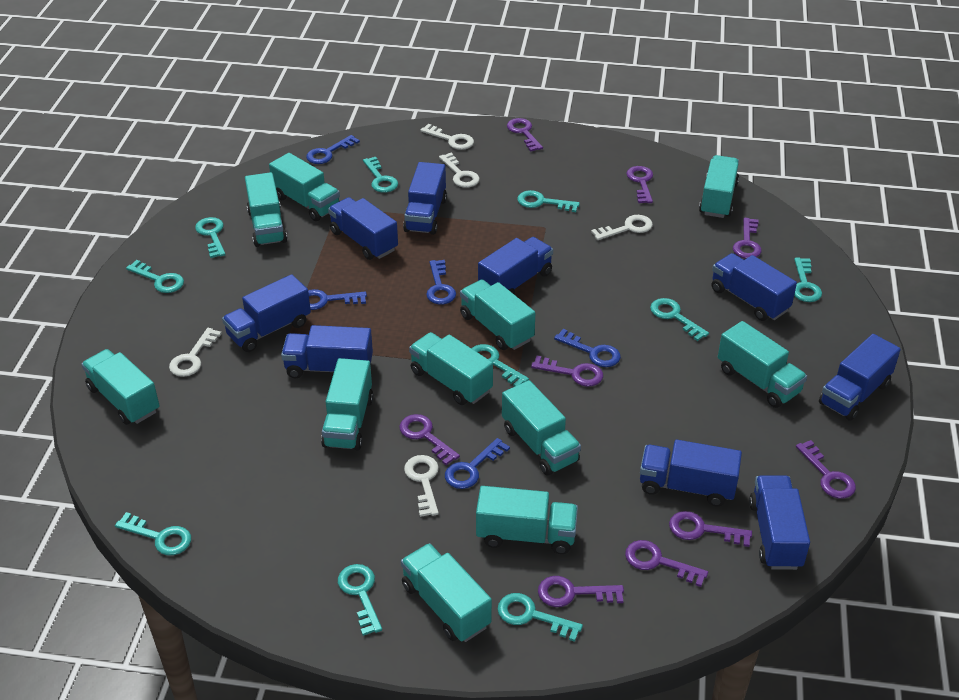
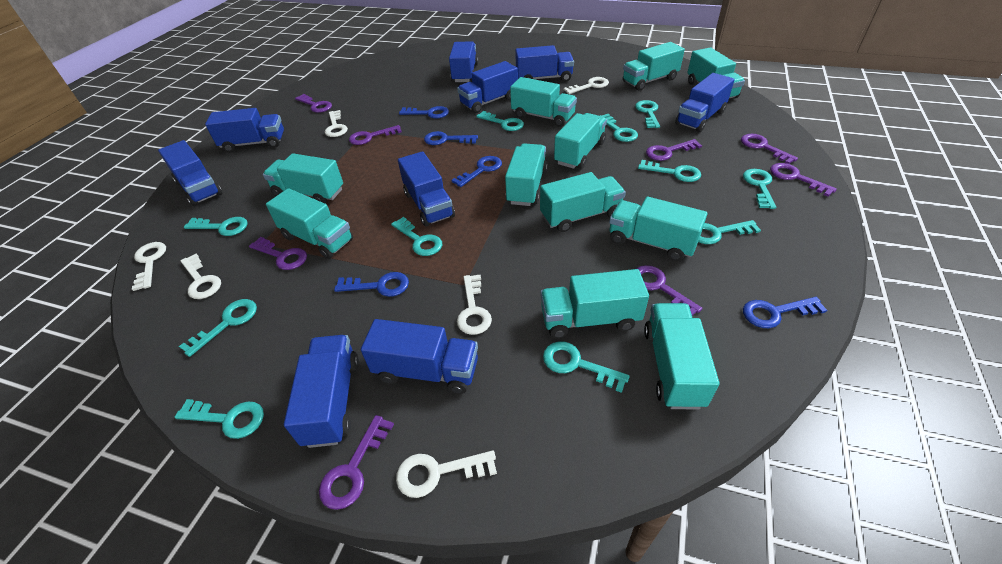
purple key: 9 -> 8
turquoise key: 10 -> 11
white key: 5 -> 6

